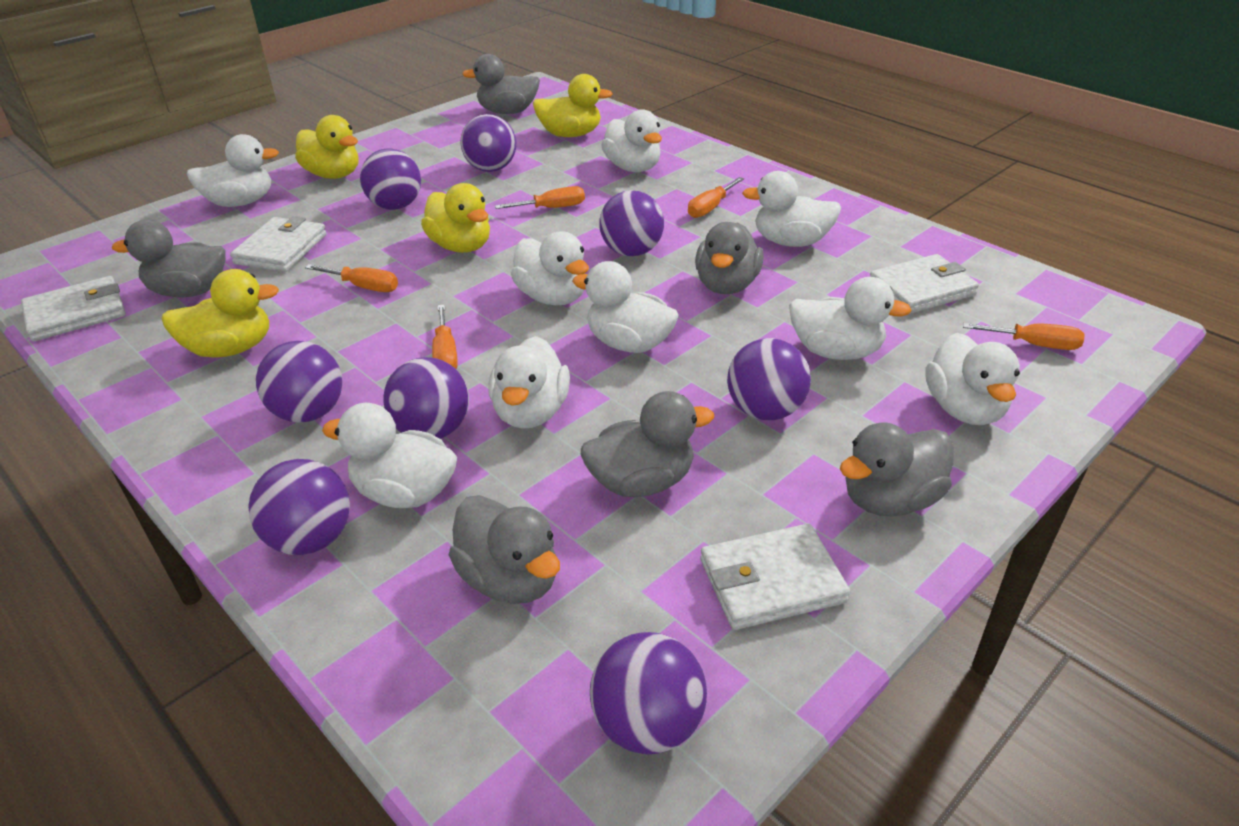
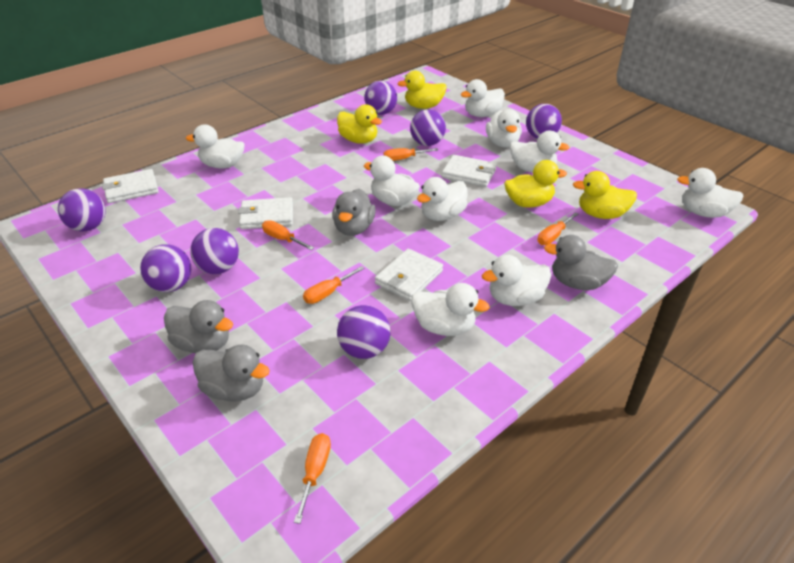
grey duck: 6 -> 4
purple ball: 8 -> 7

